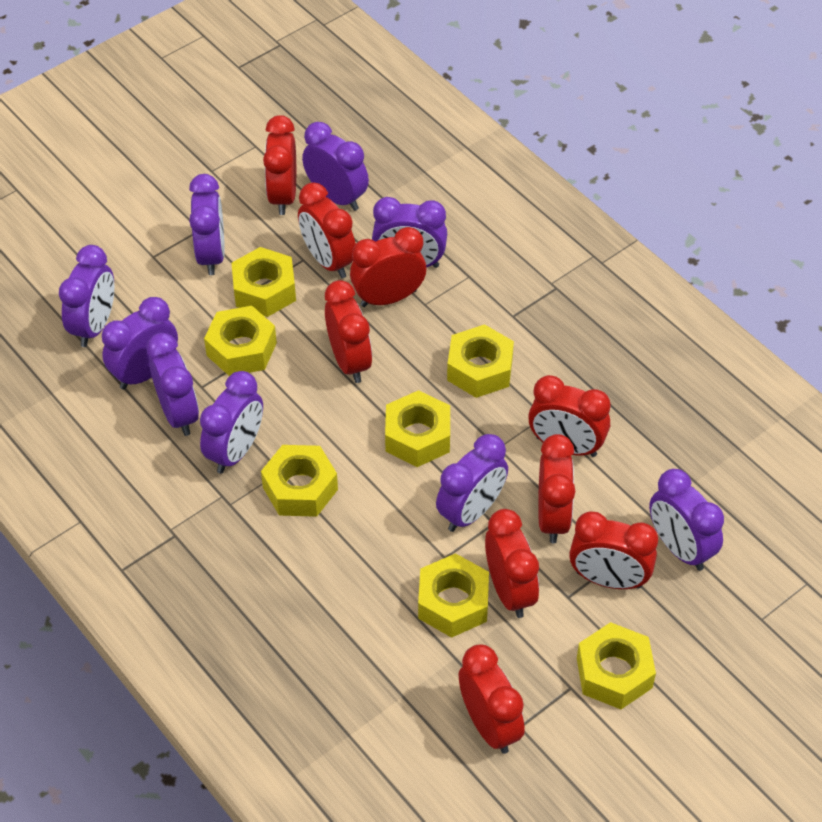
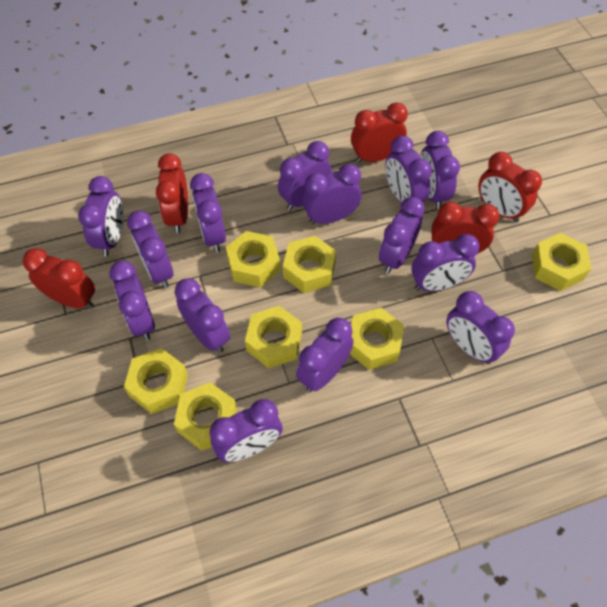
purple clock: 9 -> 14
red clock: 9 -> 5

